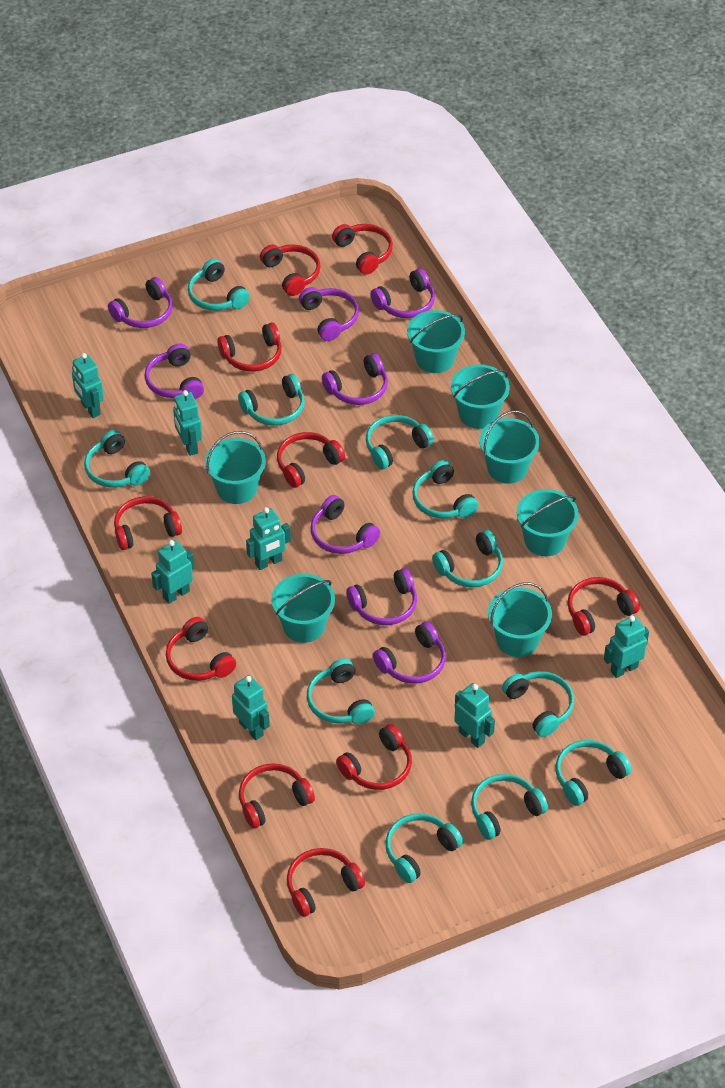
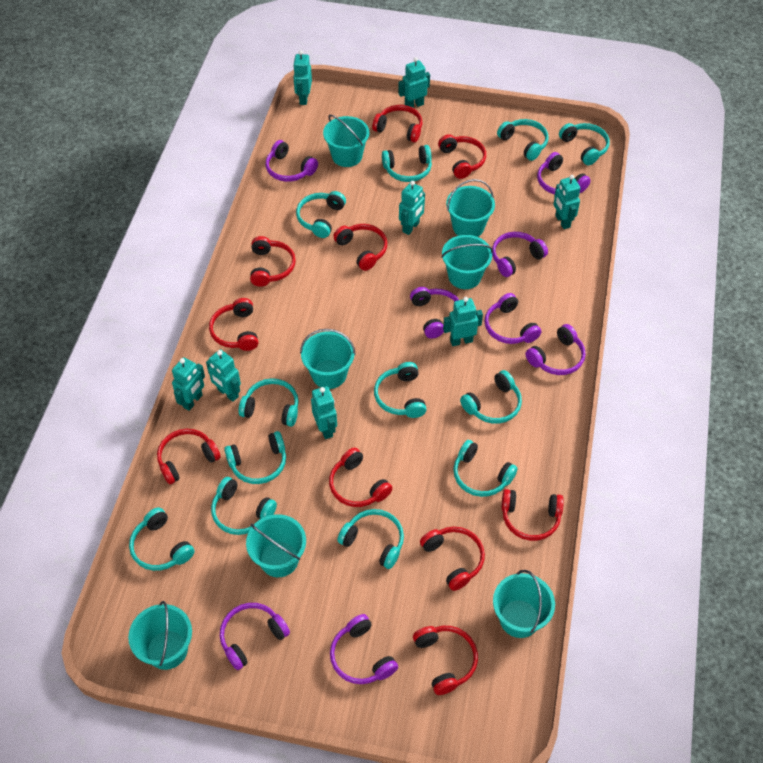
turquoise headphones: 11 -> 12
turquoise robot: 7 -> 8

